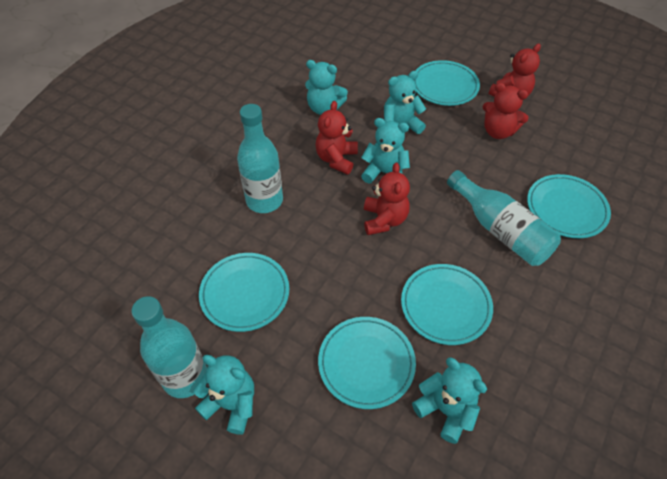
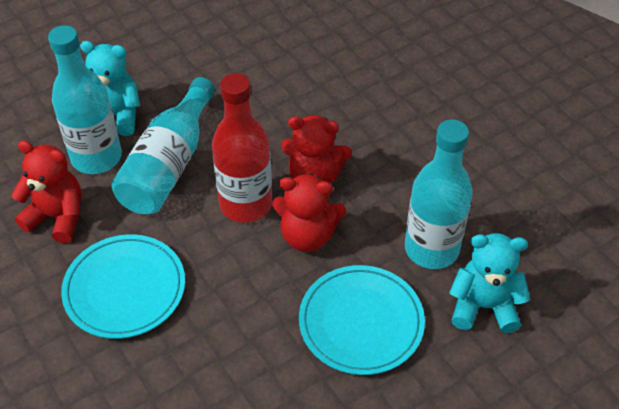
red bottle: 0 -> 1
red teddy bear: 4 -> 3
turquoise plate: 5 -> 2
turquoise teddy bear: 5 -> 2

